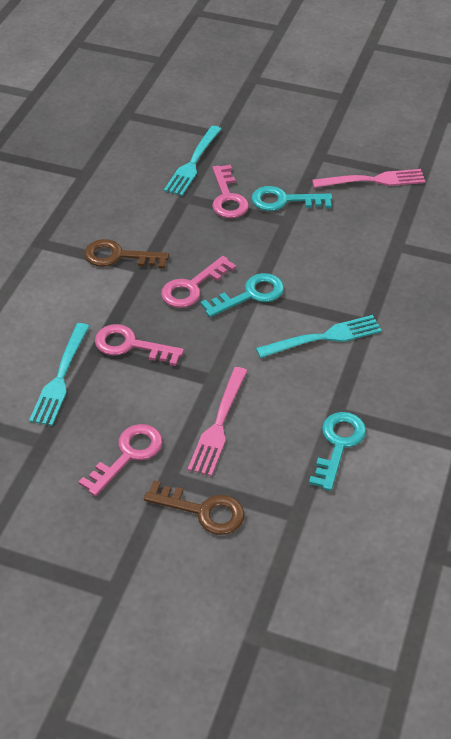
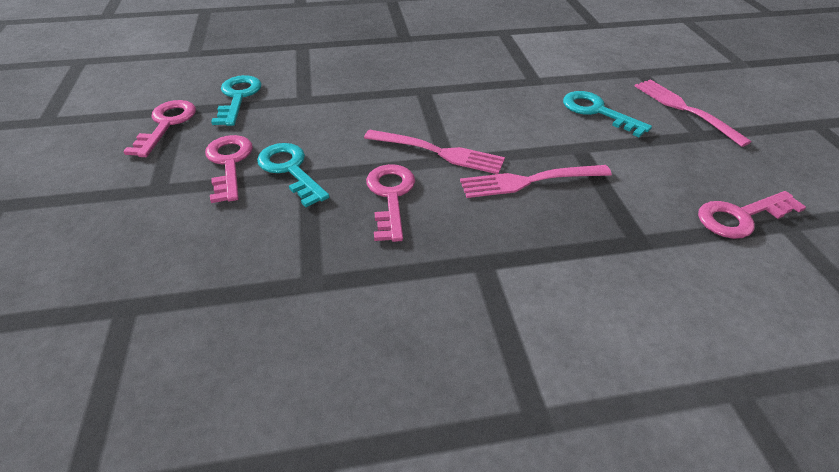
brown key: 2 -> 0
pink fork: 2 -> 3
turquoise fork: 3 -> 0

